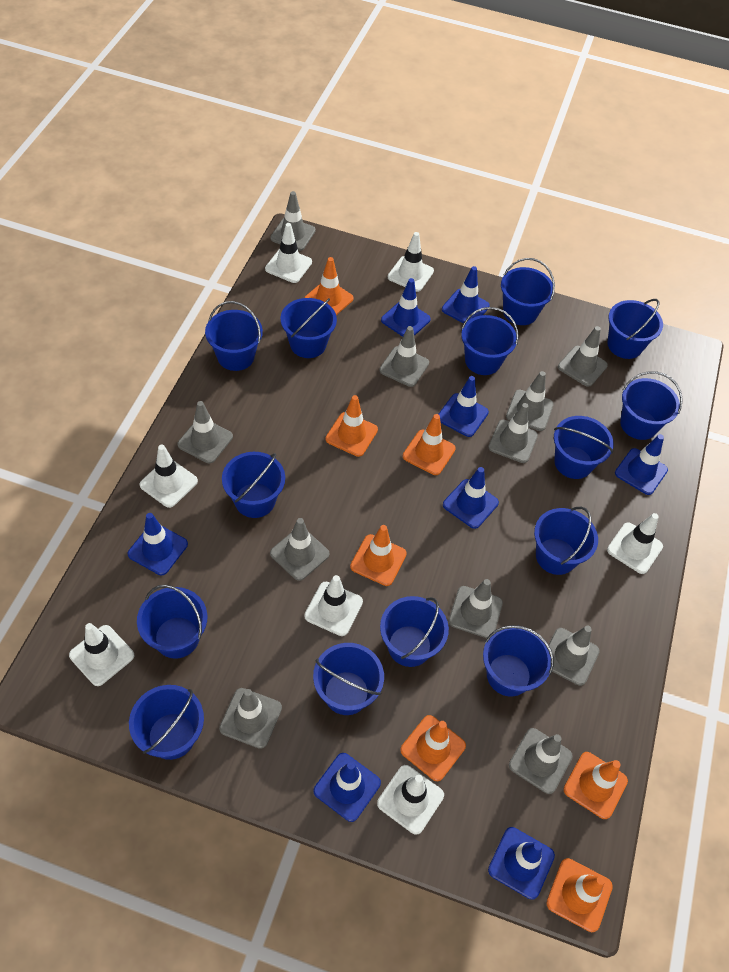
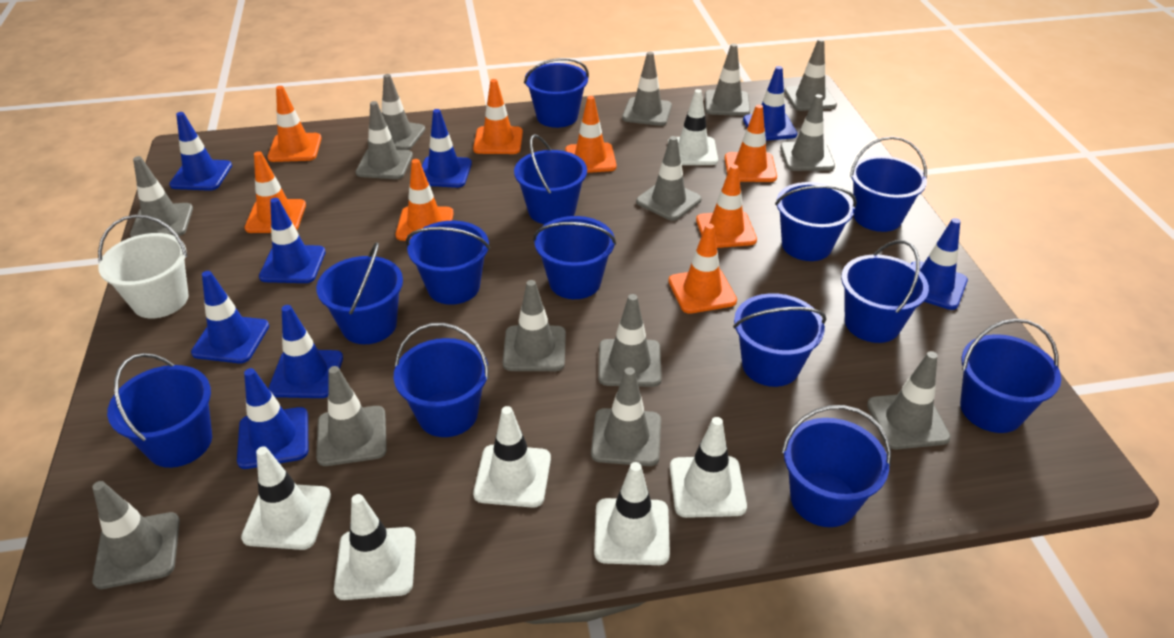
blue bucket: 14 -> 13
grey traffic cone: 11 -> 14
orange traffic cone: 7 -> 8
white bucket: 0 -> 1
white traffic cone: 7 -> 6

